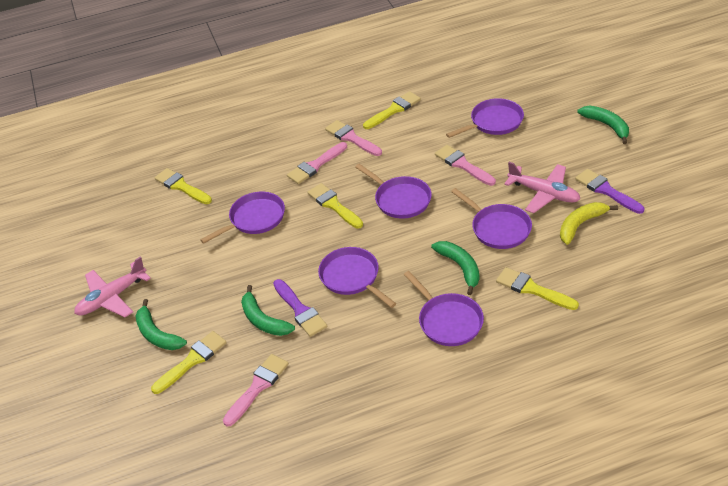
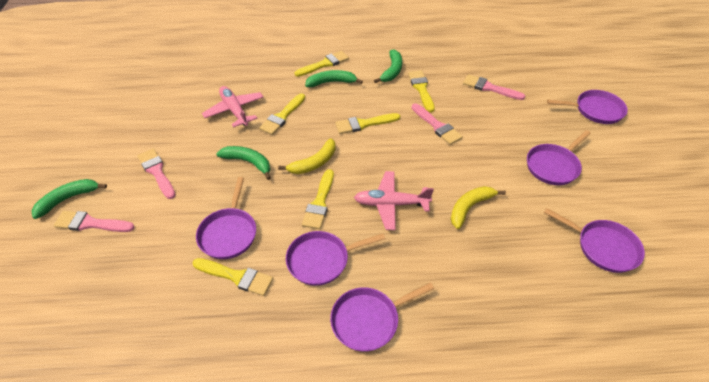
purple brush: 2 -> 0
yellow banana: 1 -> 2
yellow brush: 5 -> 6

